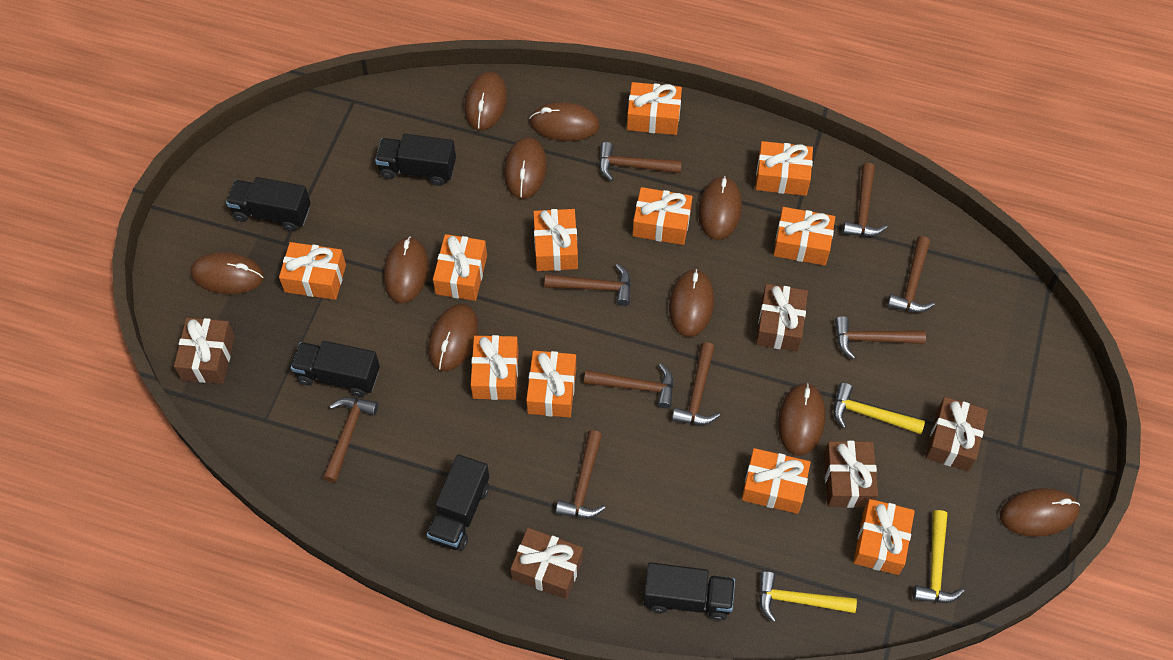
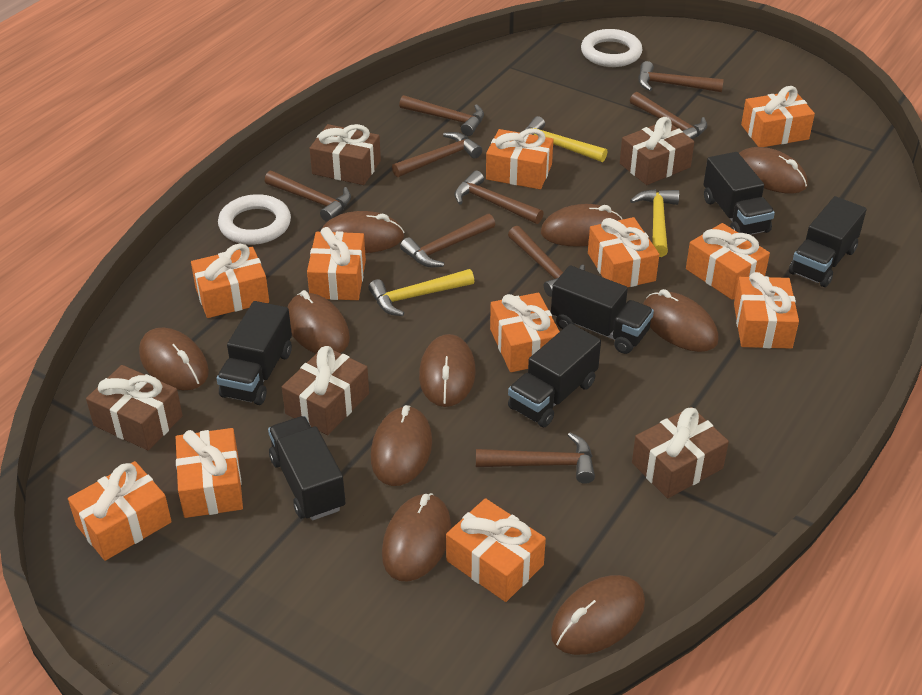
black truck: 5 -> 6
white ring: 0 -> 2

